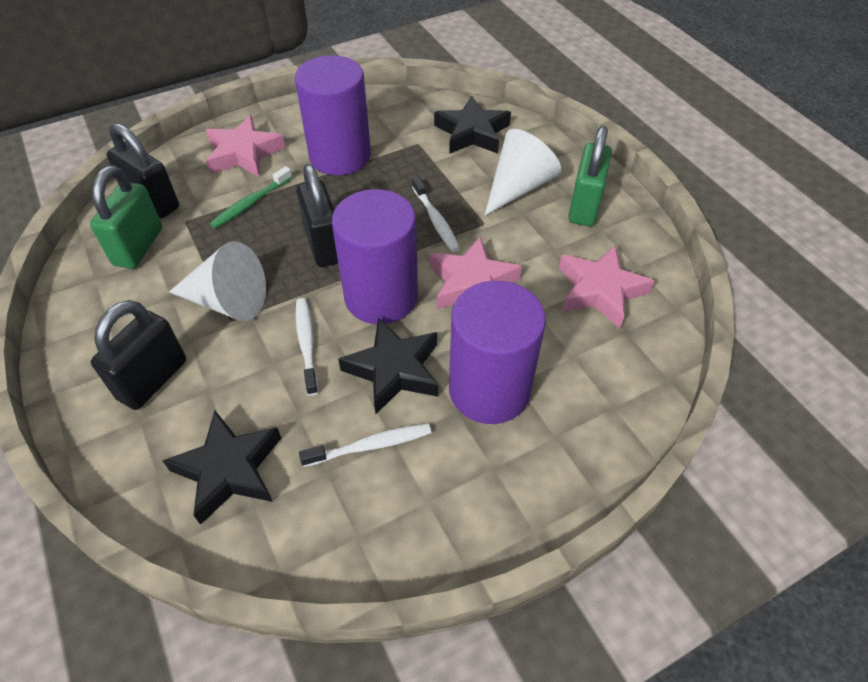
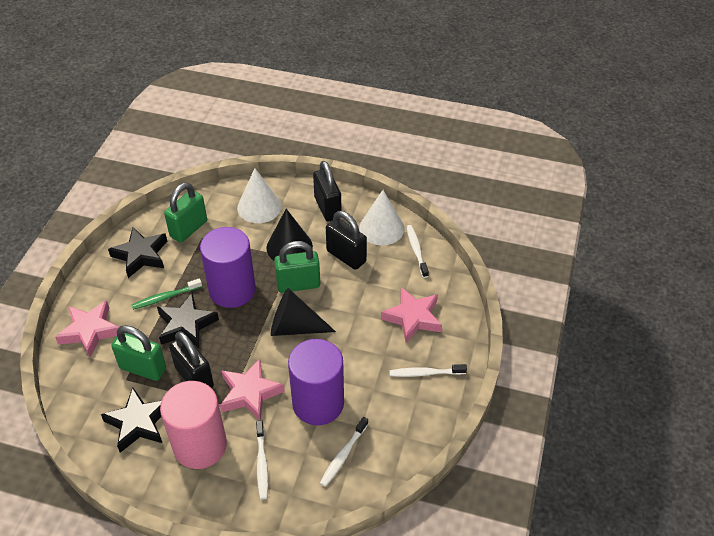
black cone: 0 -> 2
green padlock: 2 -> 3
pink cylinder: 0 -> 1
purple cylinder: 3 -> 2
white toothbrush: 3 -> 4

